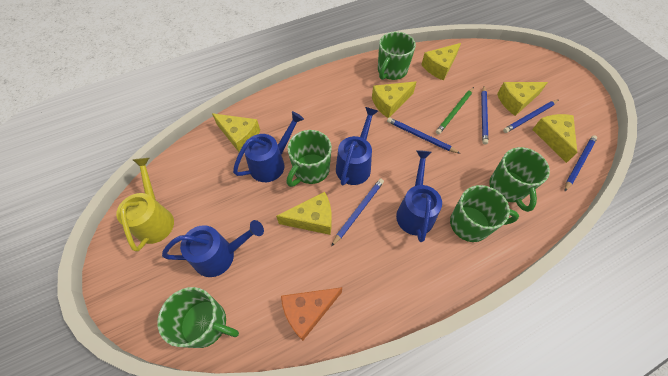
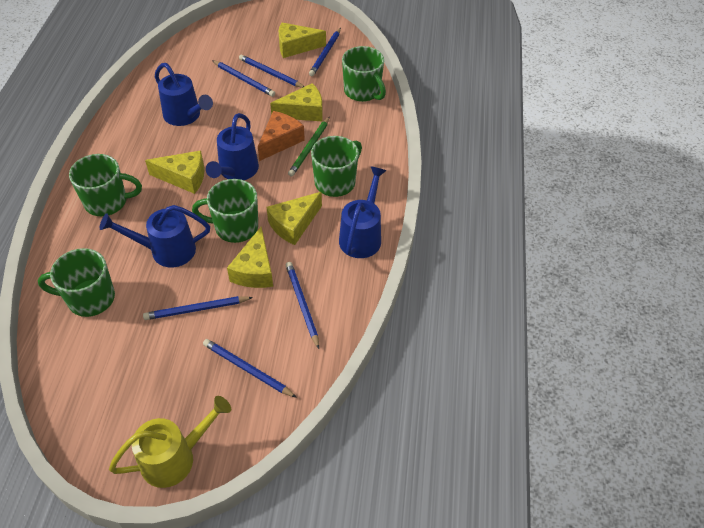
blue pencil: 5 -> 6
yellow cheese: 6 -> 5

